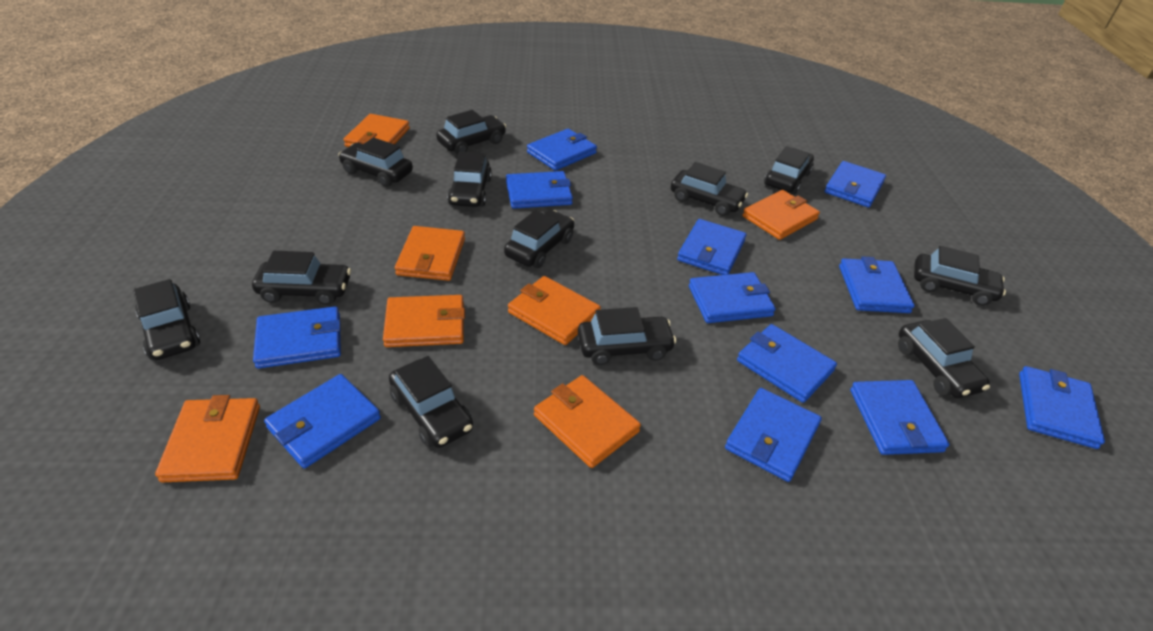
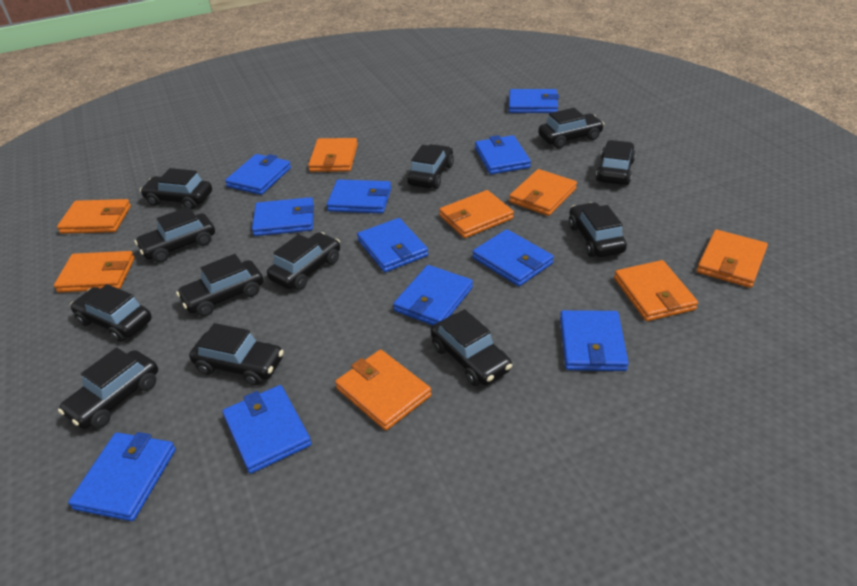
blue wallet: 12 -> 11
orange wallet: 7 -> 8

